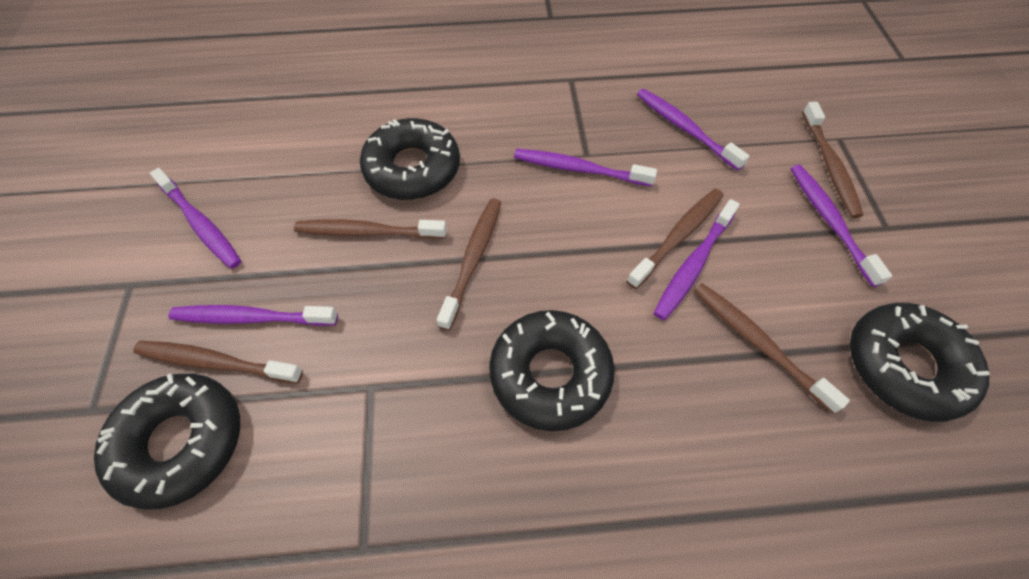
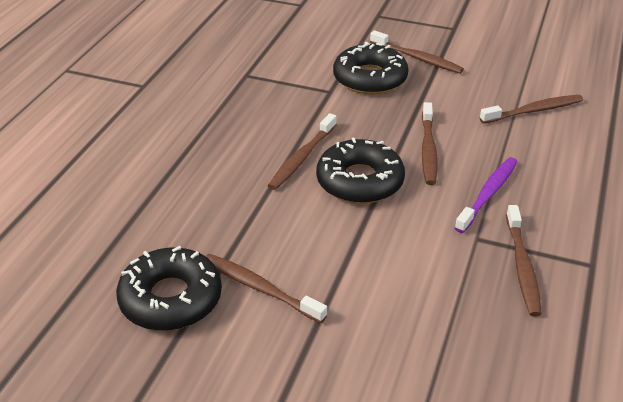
black donut: 4 -> 3
purple toothbrush: 6 -> 1

